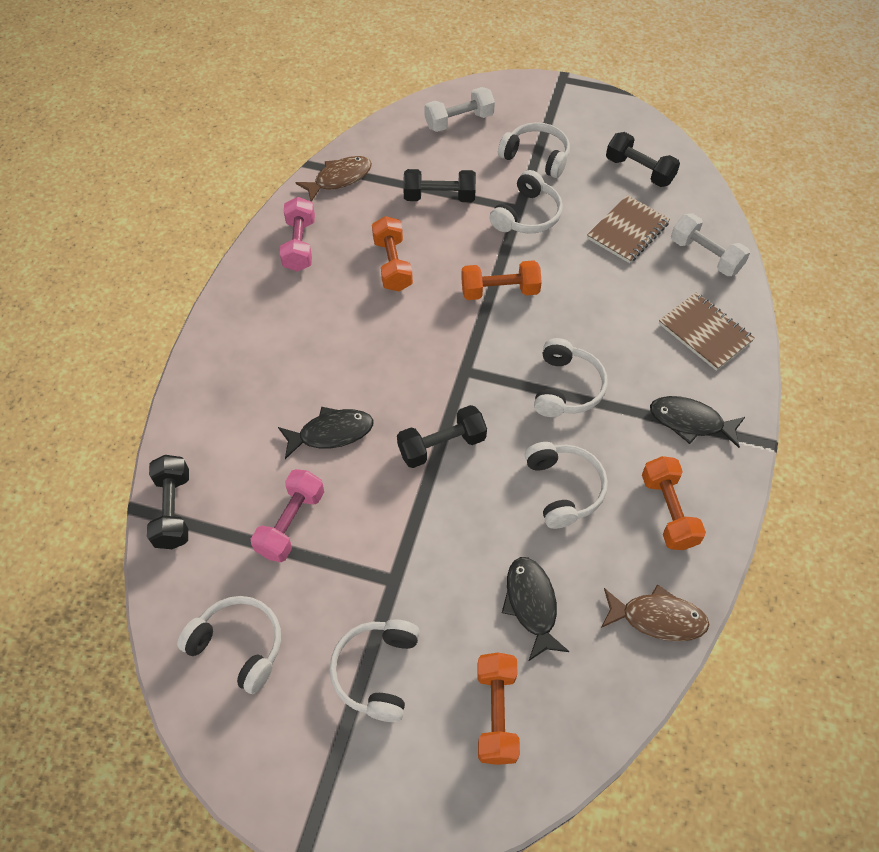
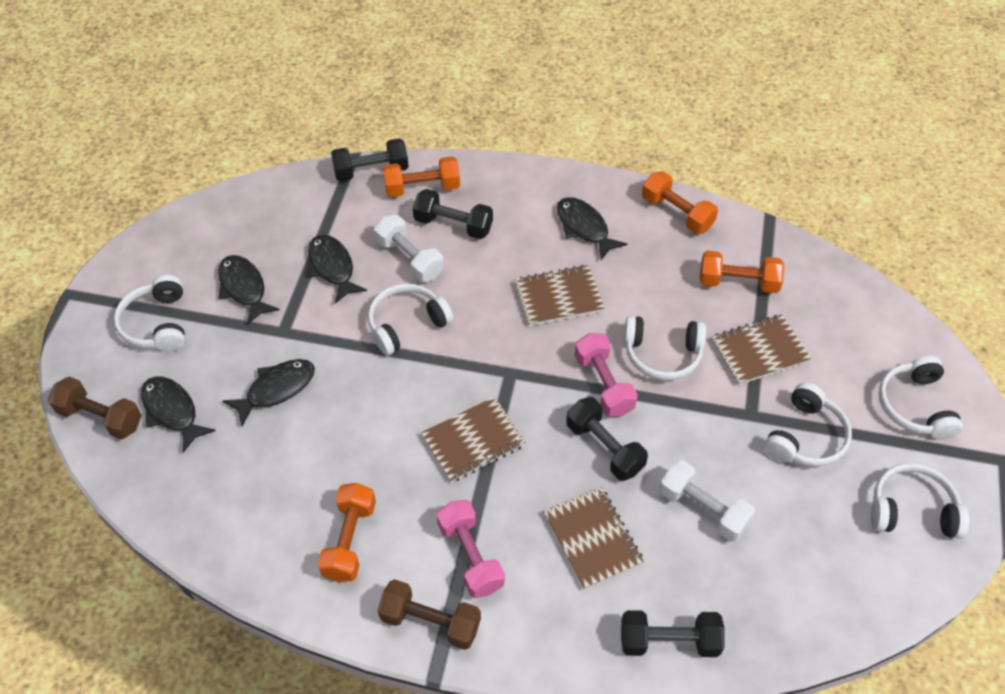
black fish: 3 -> 5
brown dumbbell: 0 -> 2
brown fish: 2 -> 0
brown notebook: 2 -> 4

